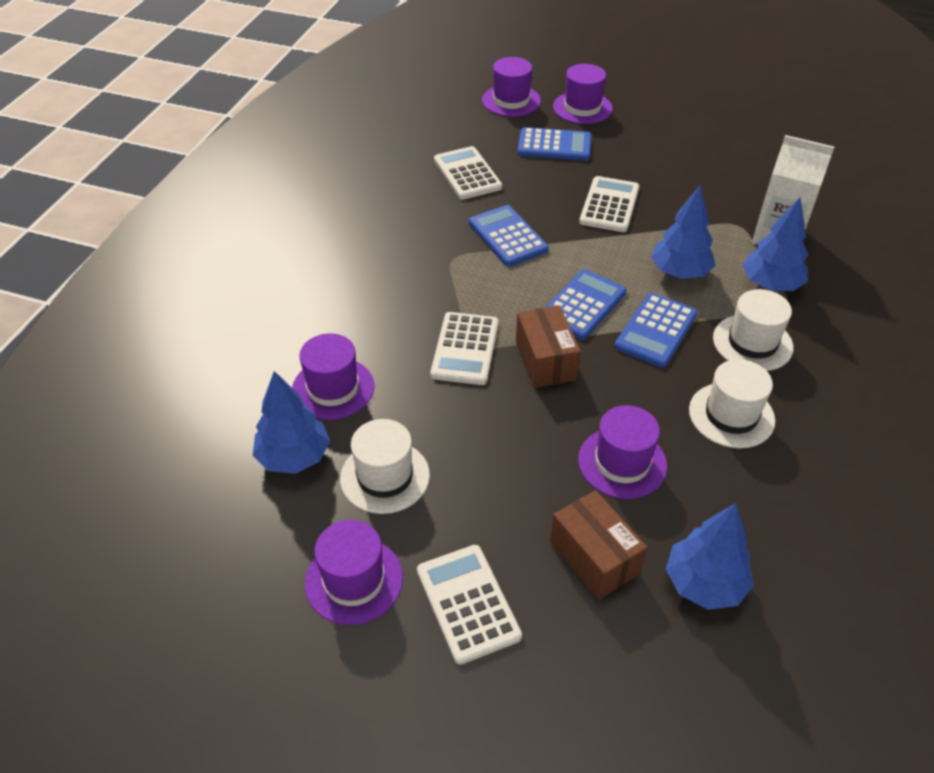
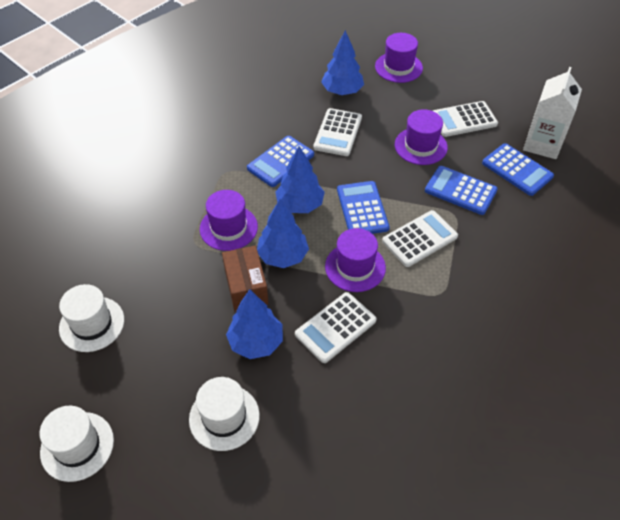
brown box: 2 -> 1
purple hat: 5 -> 4

